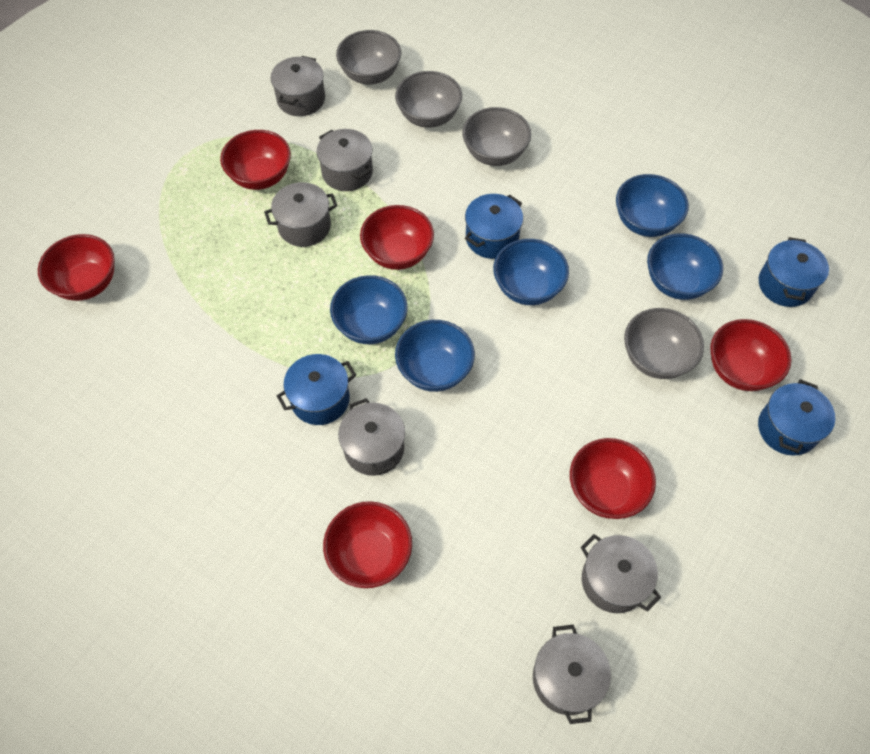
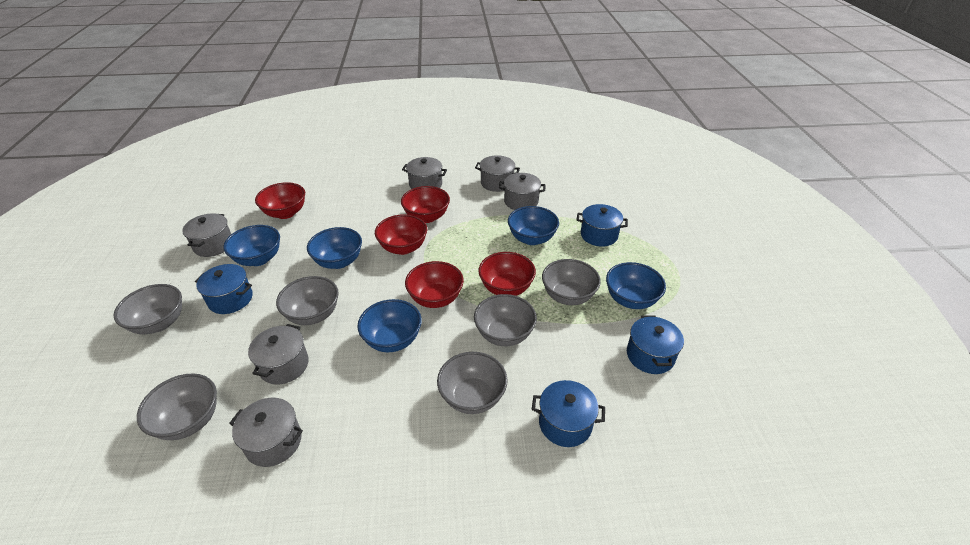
grey bowl: 4 -> 6
red bowl: 6 -> 5

